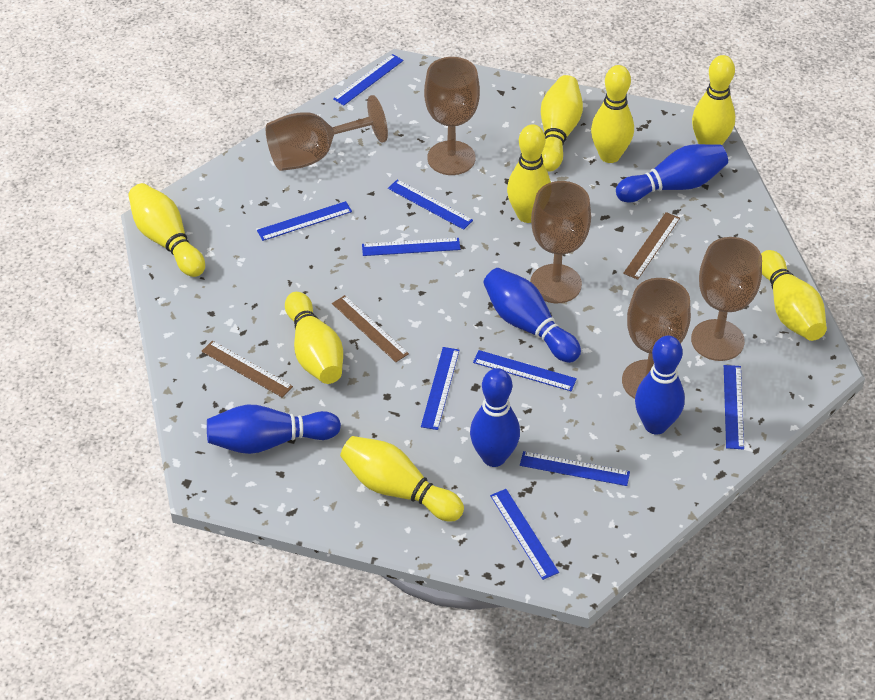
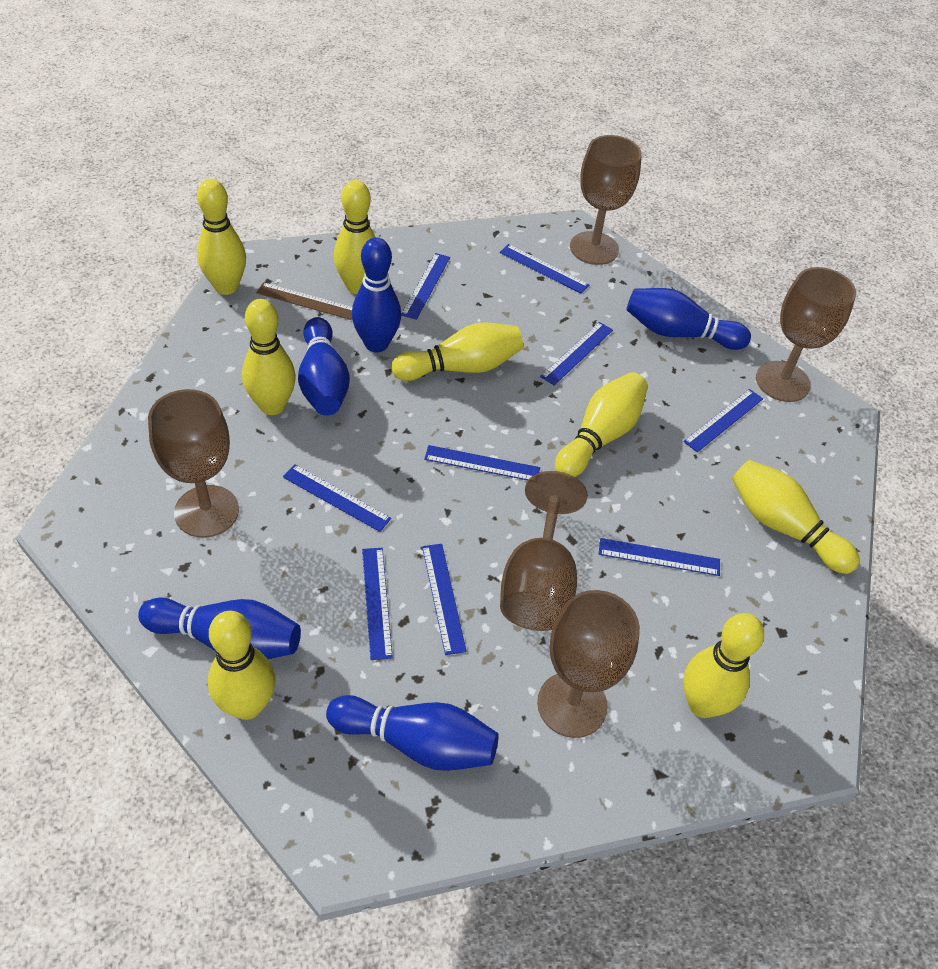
brown ruler: 3 -> 1

